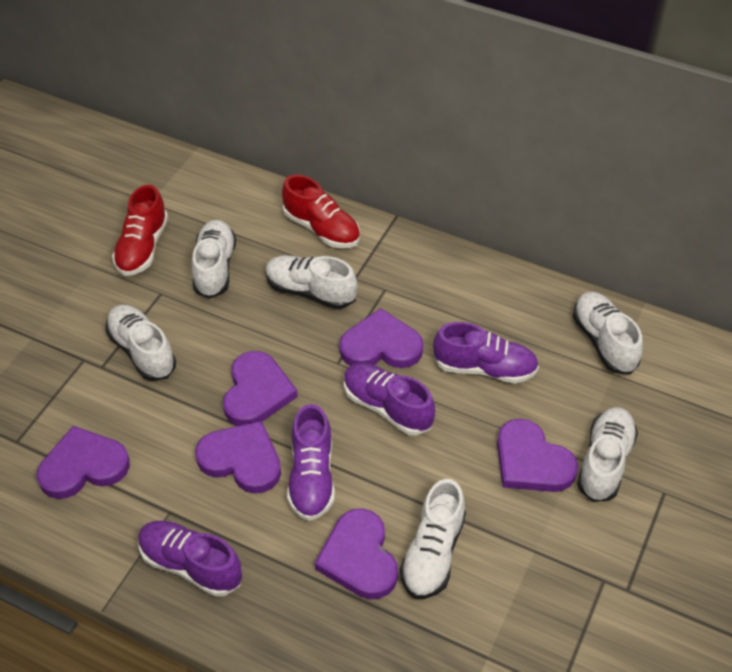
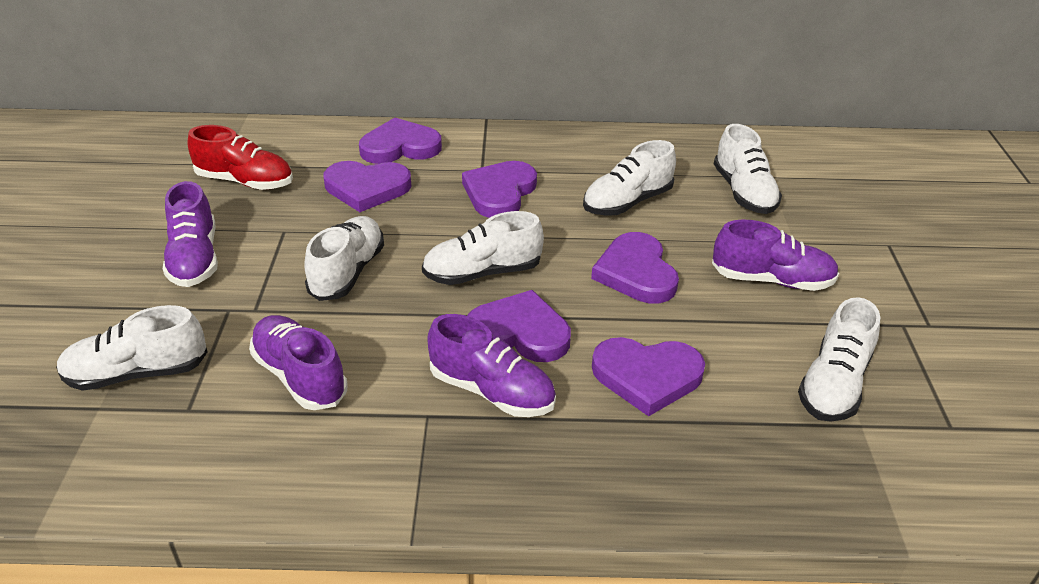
red shoe: 2 -> 1

